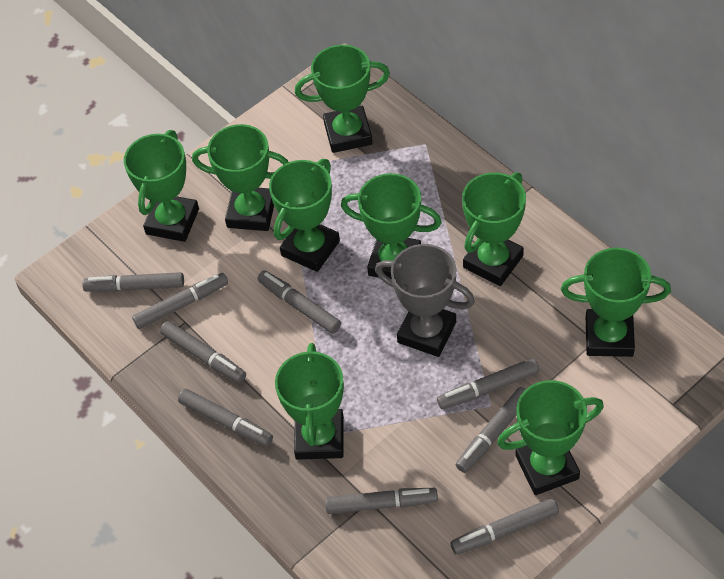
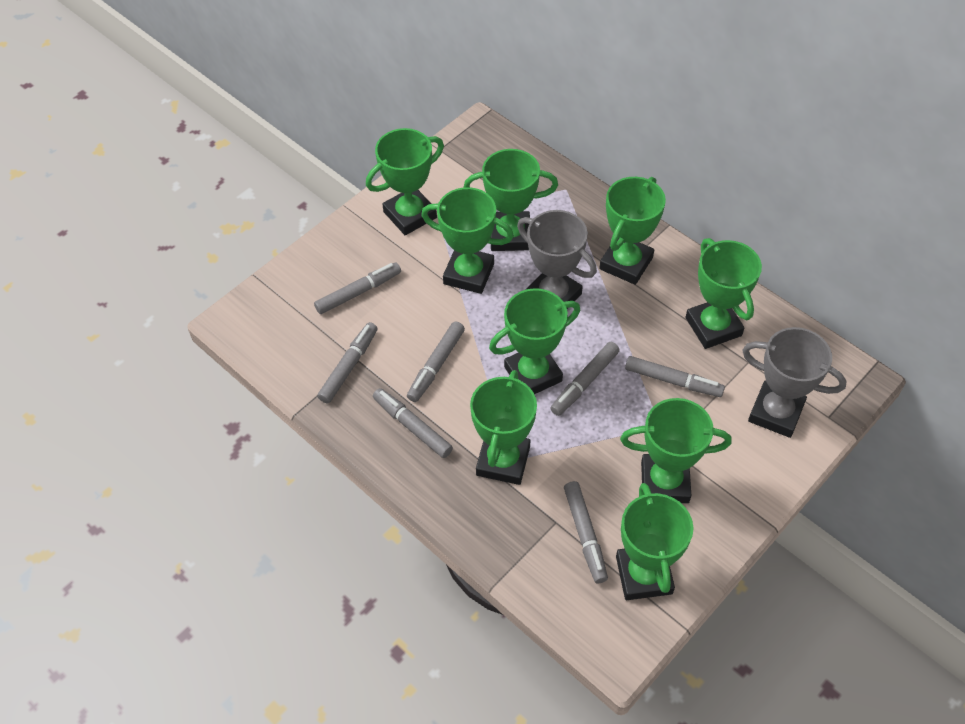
grey marker: 9 -> 7
grey trophy: 1 -> 2

